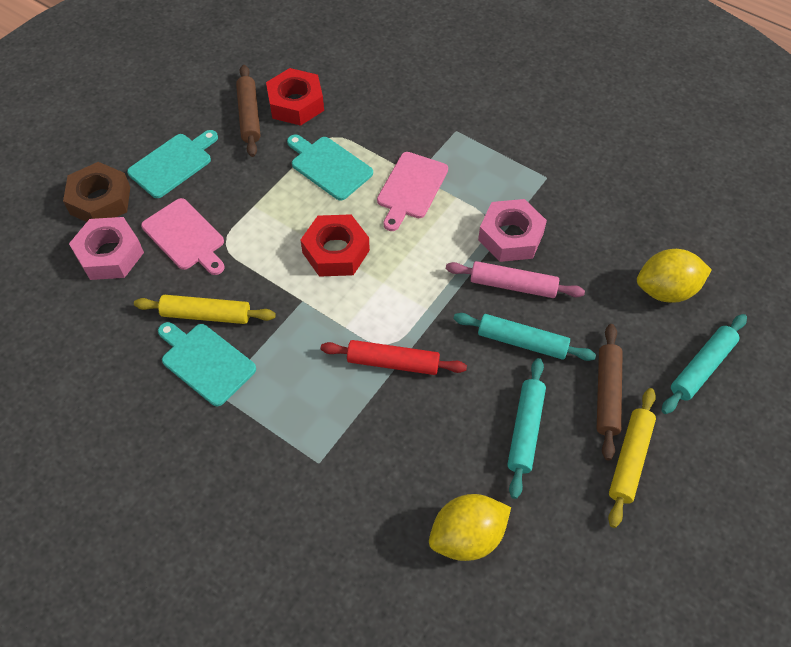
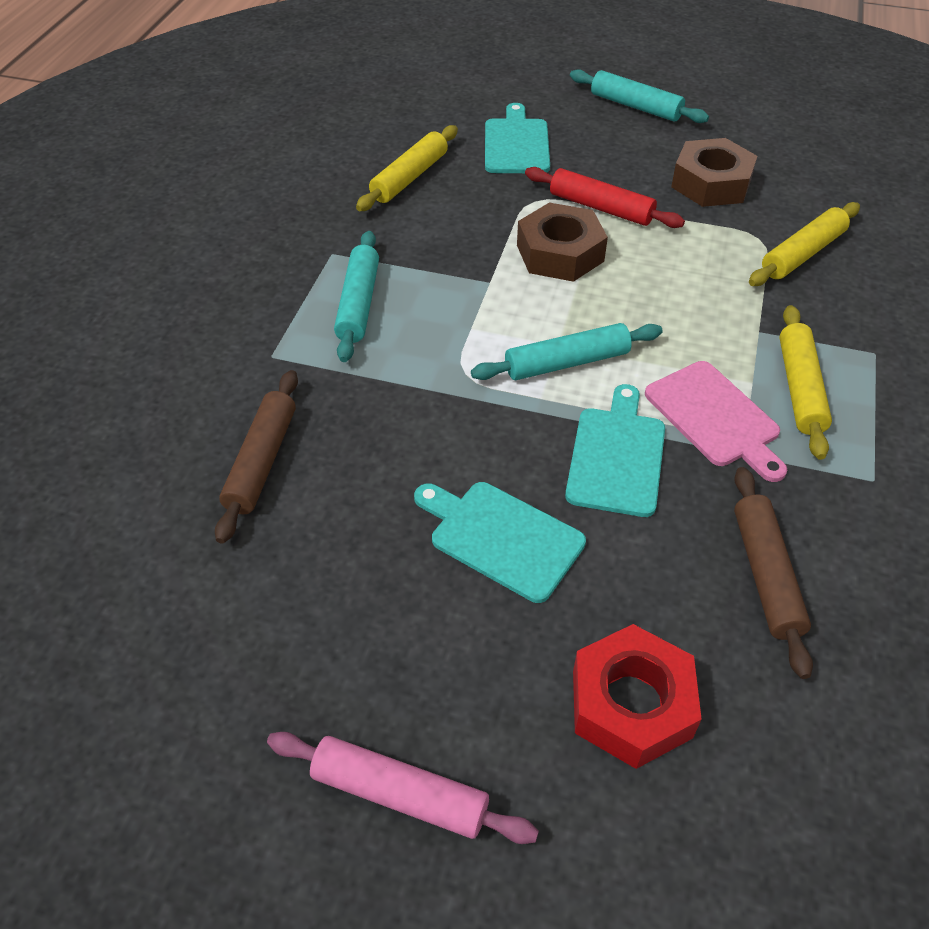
brown nut: 1 -> 2
pink cutting board: 2 -> 1
pink nut: 2 -> 0
red nut: 2 -> 1
yellow lemon: 2 -> 0
yellow rolling pin: 2 -> 3

